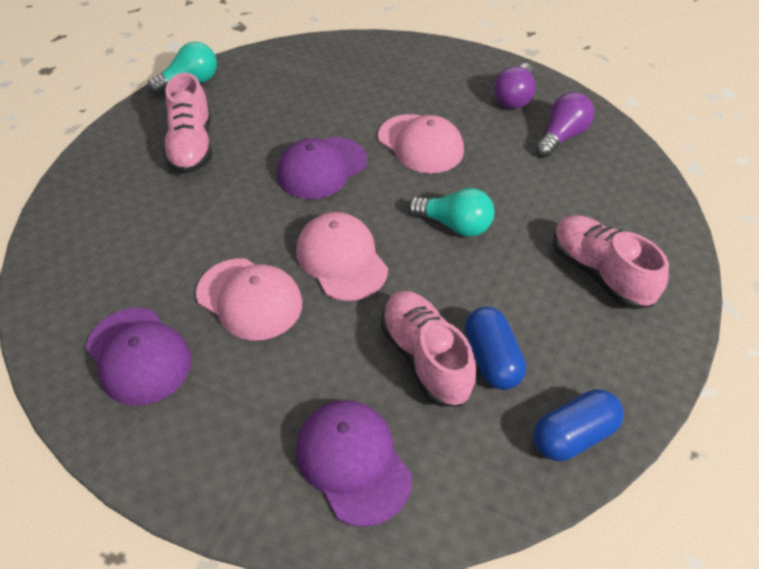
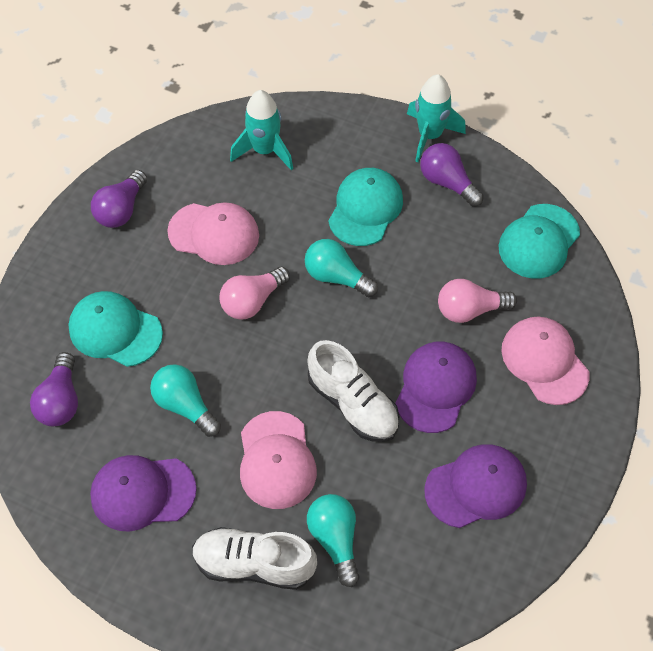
blue capsule: 2 -> 0
pink light bulb: 0 -> 2
pink shoe: 3 -> 0
purple light bulb: 2 -> 3
turquoise cap: 0 -> 3
turquoise light bulb: 2 -> 3
turquoise rocket: 0 -> 2
white shoe: 0 -> 2

